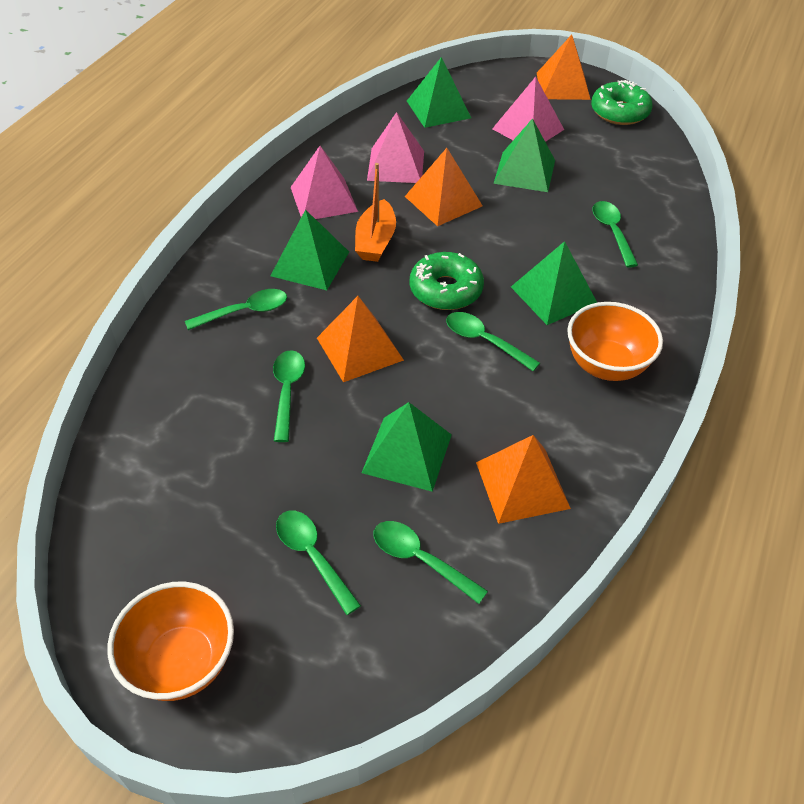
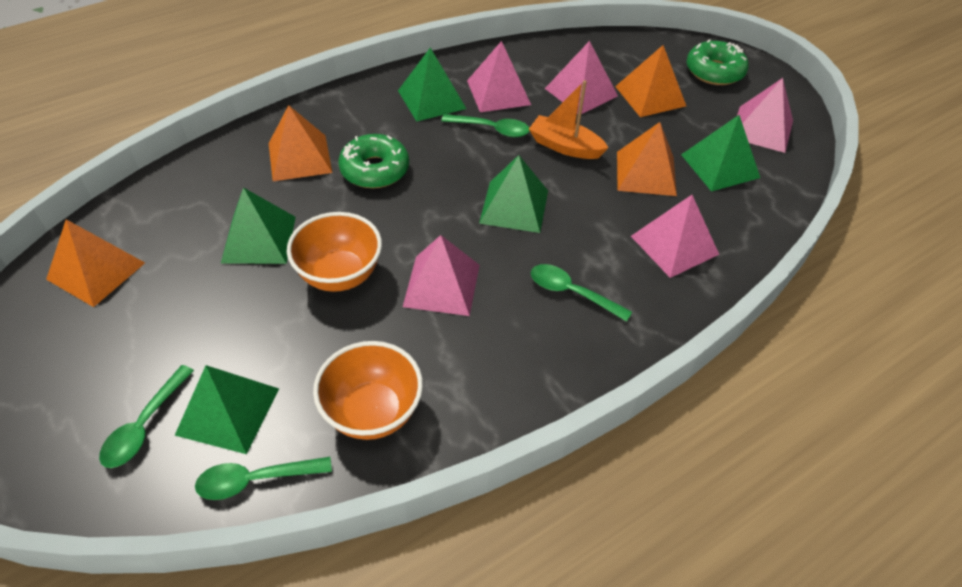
green spoon: 6 -> 4
pink pyramid: 3 -> 5

